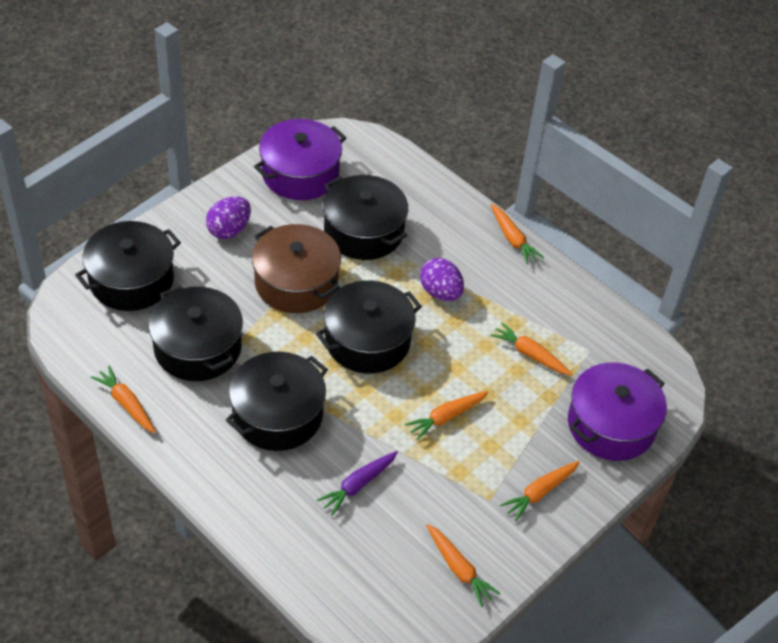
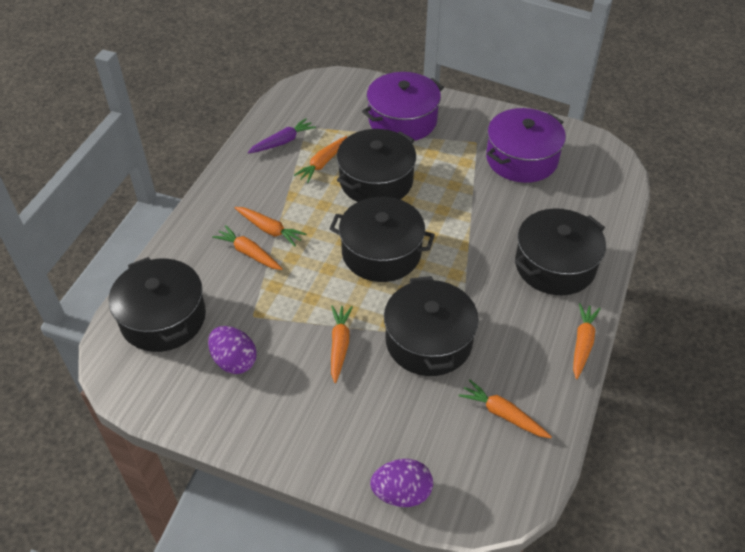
brown pot: 1 -> 0

